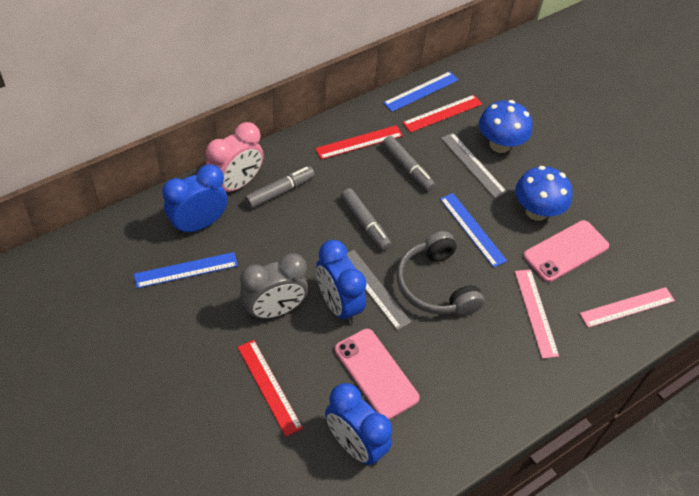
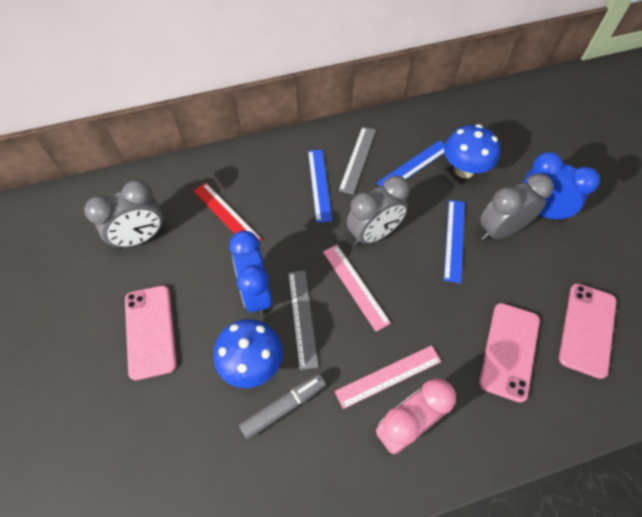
blue clock: 3 -> 2
grey clock: 1 -> 3
grey headphones: 1 -> 0
grey marker: 3 -> 1
pink phone: 2 -> 3
red ruler: 3 -> 1

